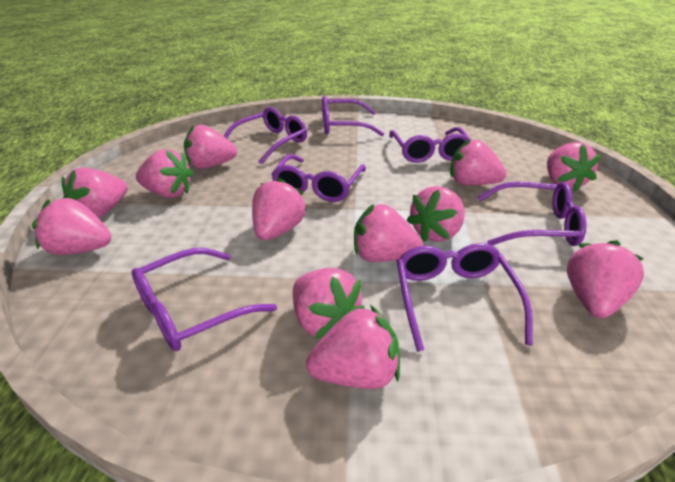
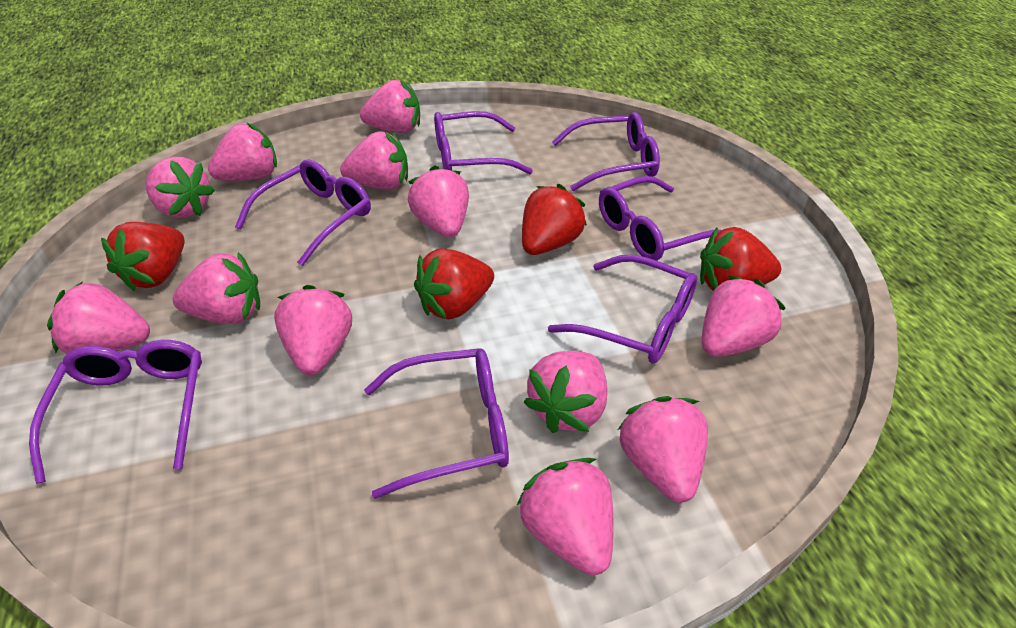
red strawberry: 0 -> 4

